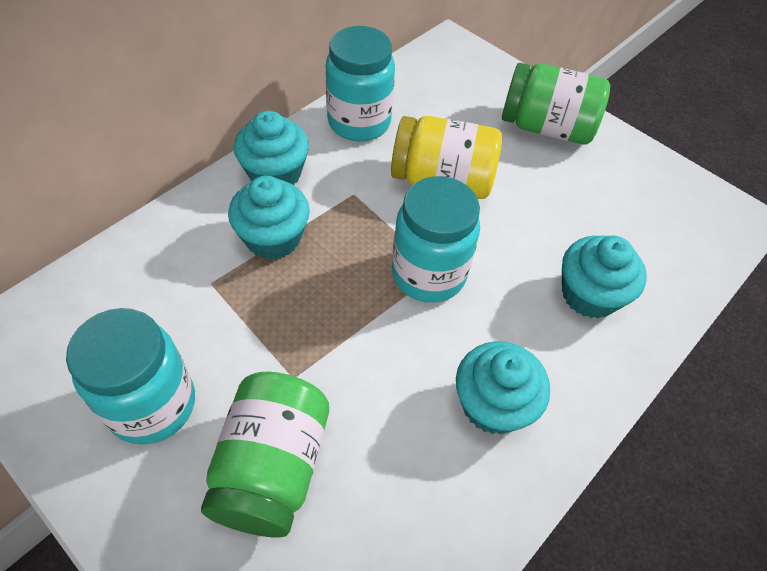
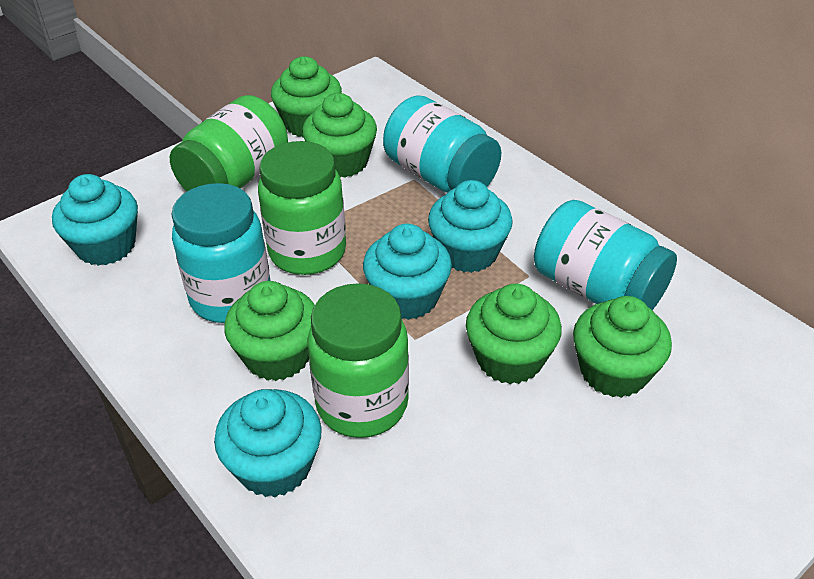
green cupcake: 0 -> 5
green jar: 2 -> 3
yellow jar: 1 -> 0

